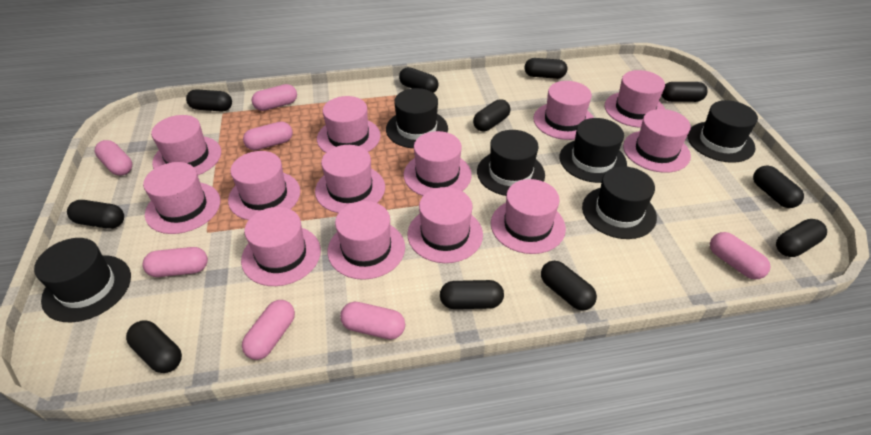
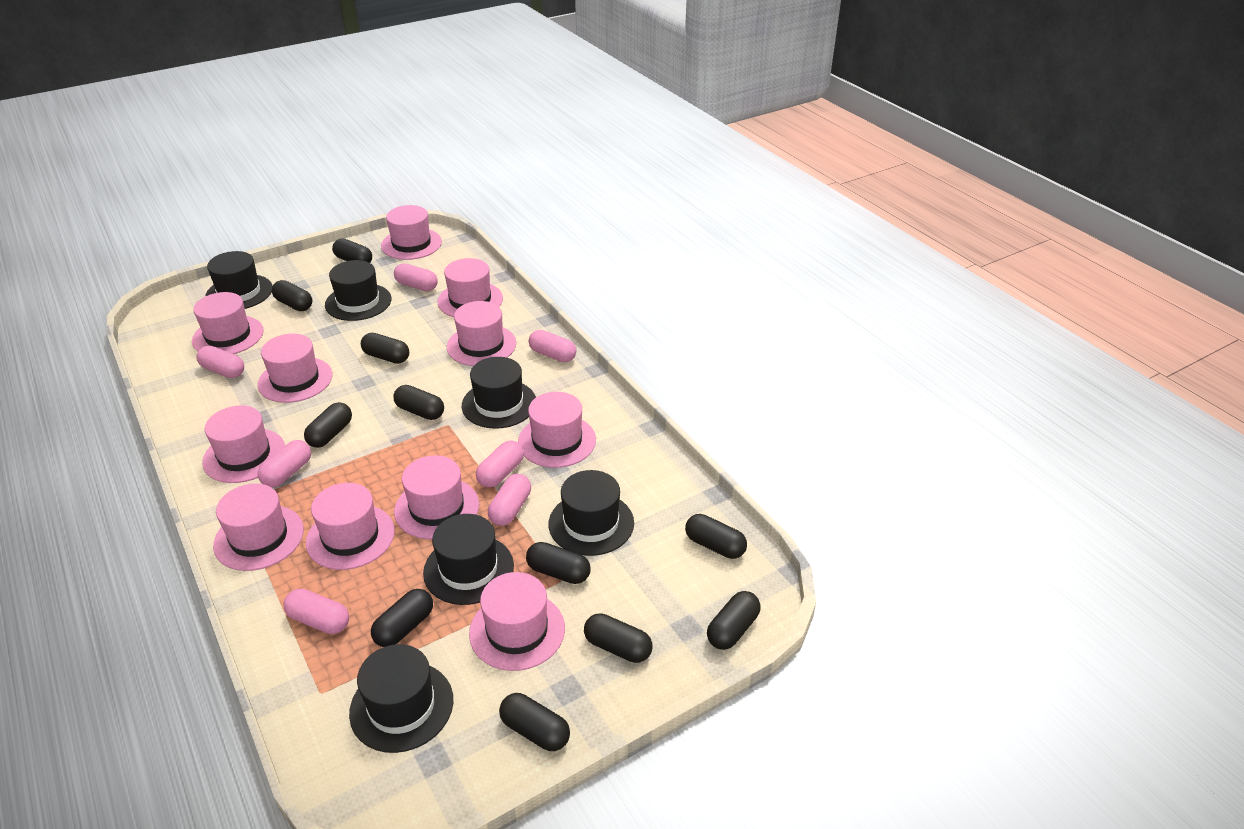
pink hat: 13 -> 11

